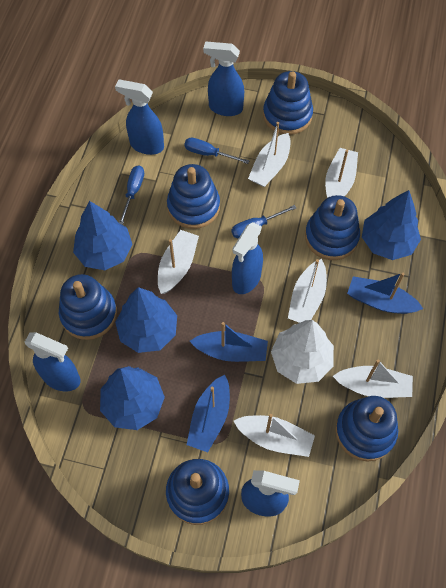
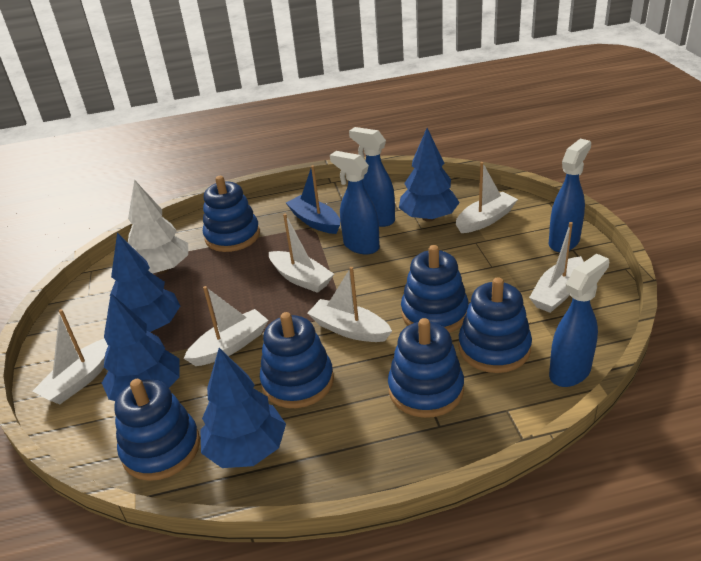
blue boat: 3 -> 1
blue screwdriver: 3 -> 0
blue spray bottle: 5 -> 4

